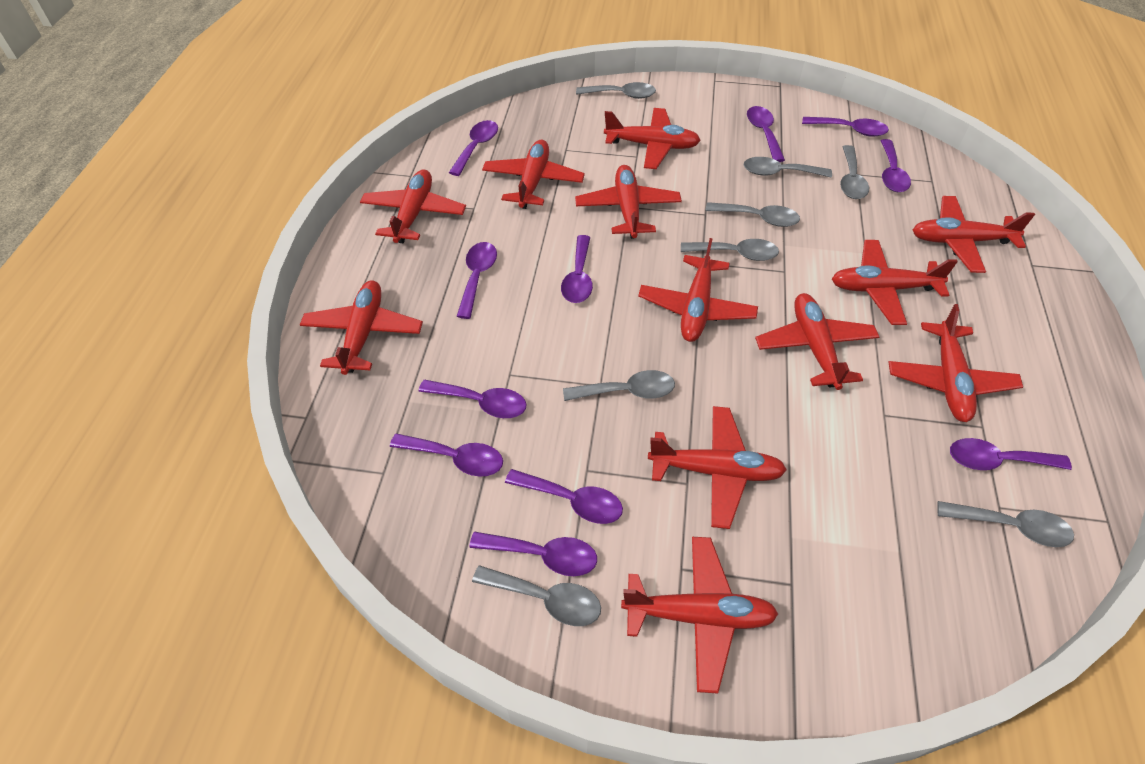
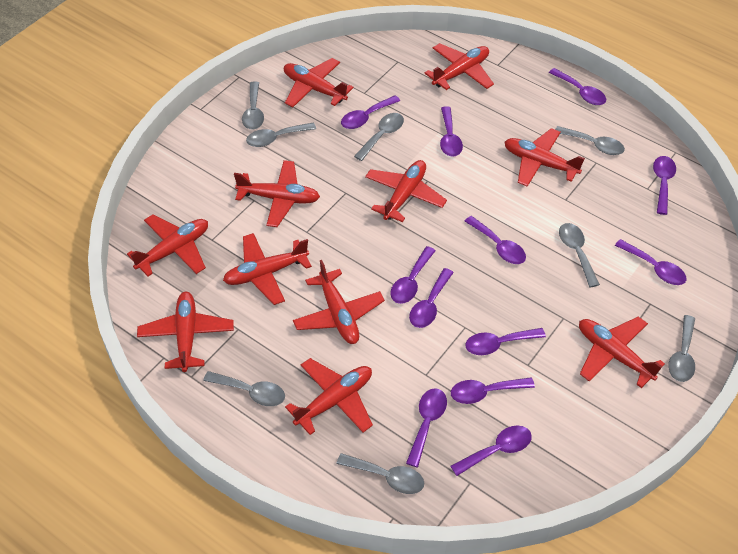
purple spoon: 11 -> 12
red plane: 12 -> 11

